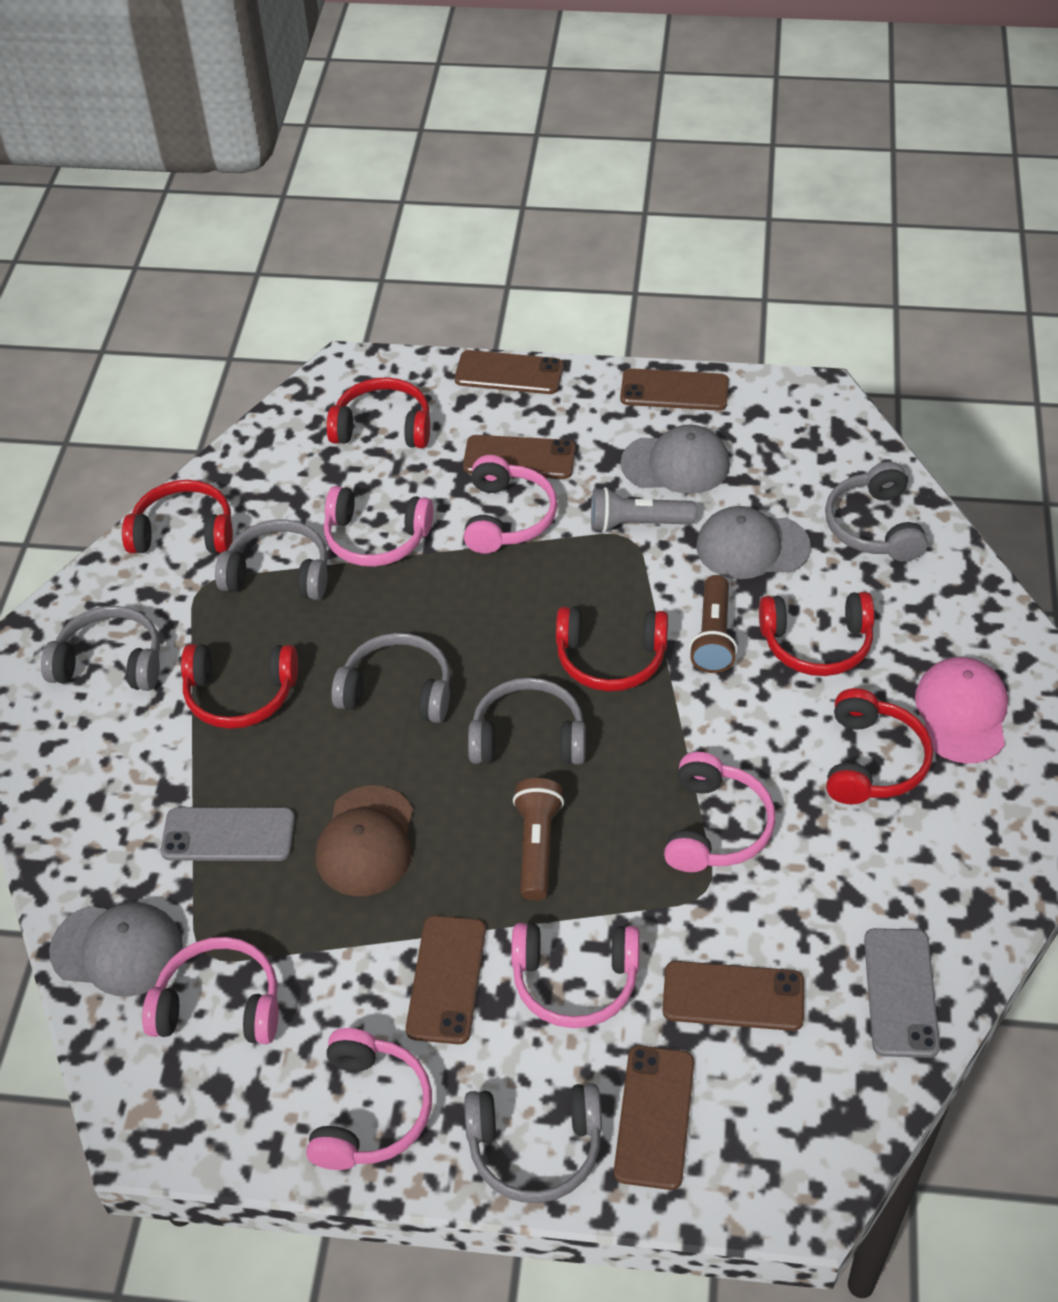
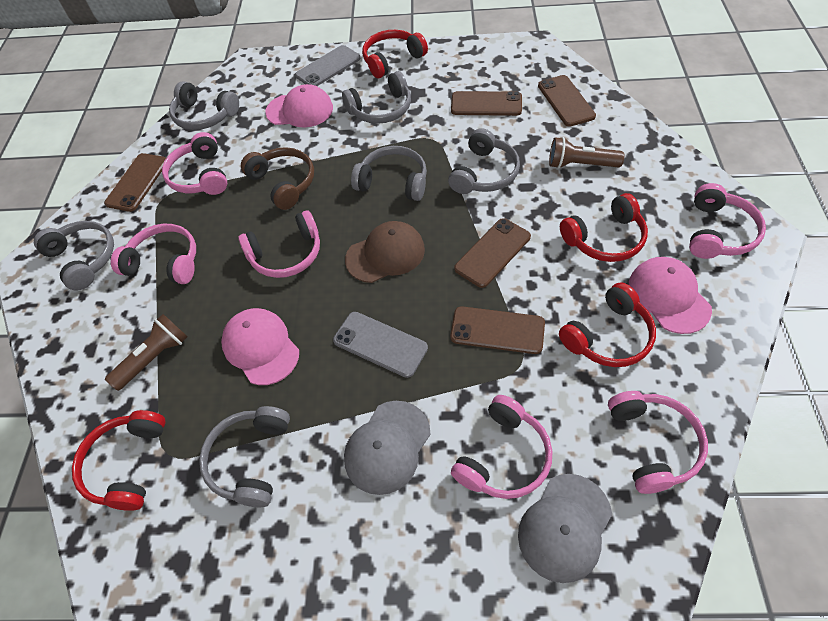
brown headphones: 0 -> 1
brown phone: 6 -> 5
grey cap: 3 -> 2
grey flashlight: 1 -> 0
pink cap: 1 -> 3
red headphones: 6 -> 4

